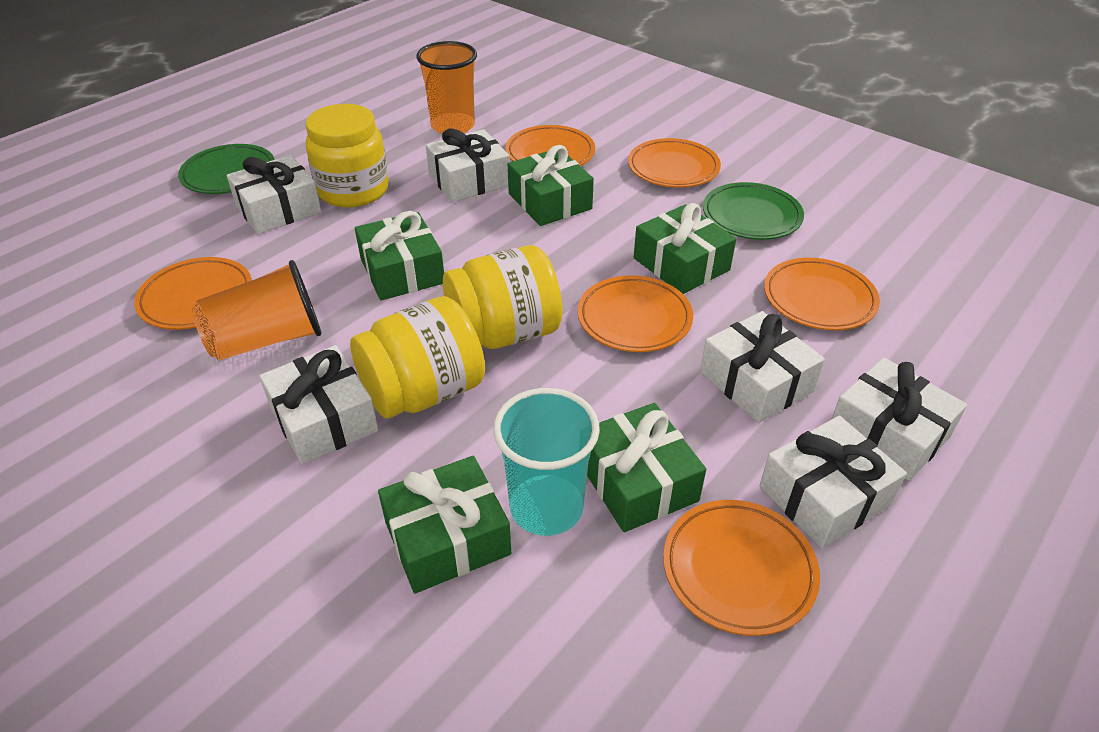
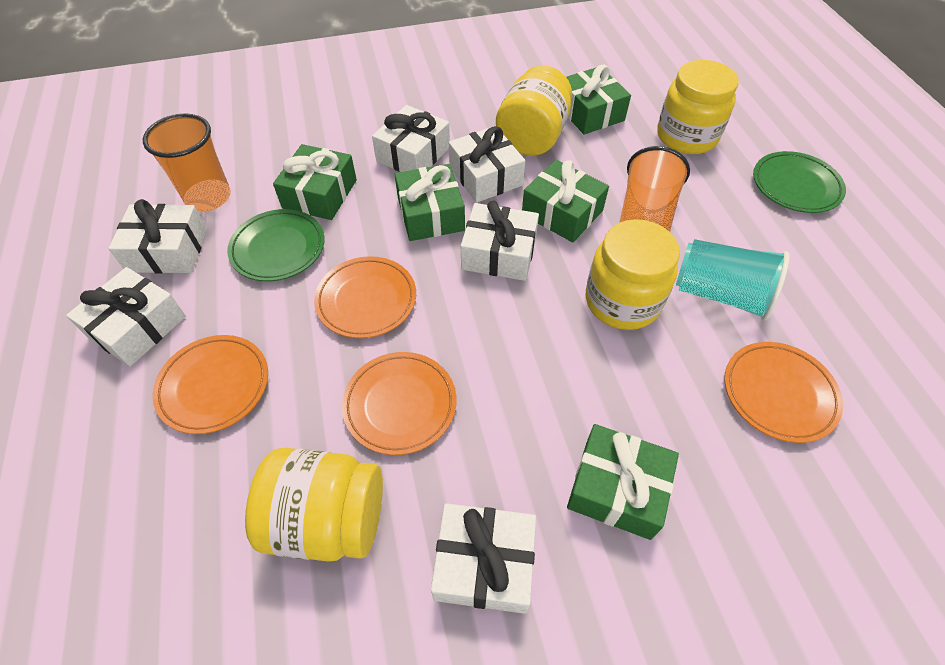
orange plate: 6 -> 4
yellow jar: 3 -> 4

